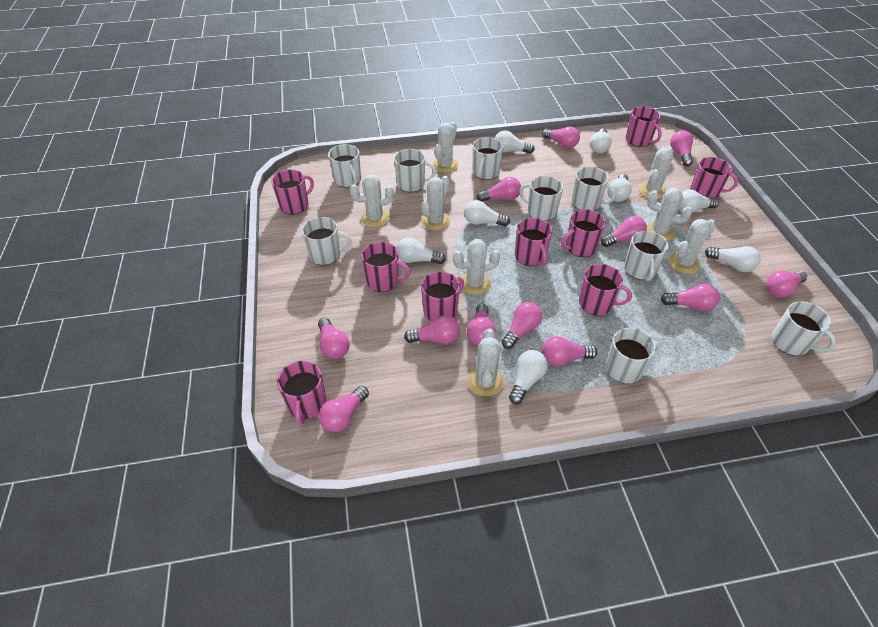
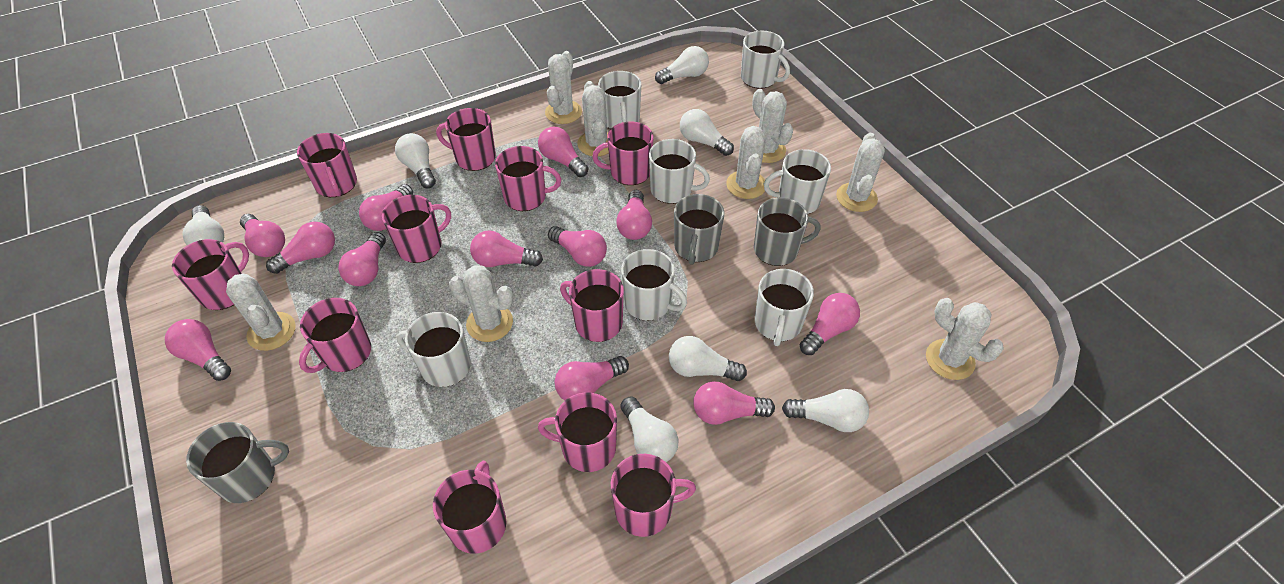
grey mug: 0 -> 3
pink mug: 9 -> 11
white light bulb: 8 -> 7
white mug: 9 -> 7

